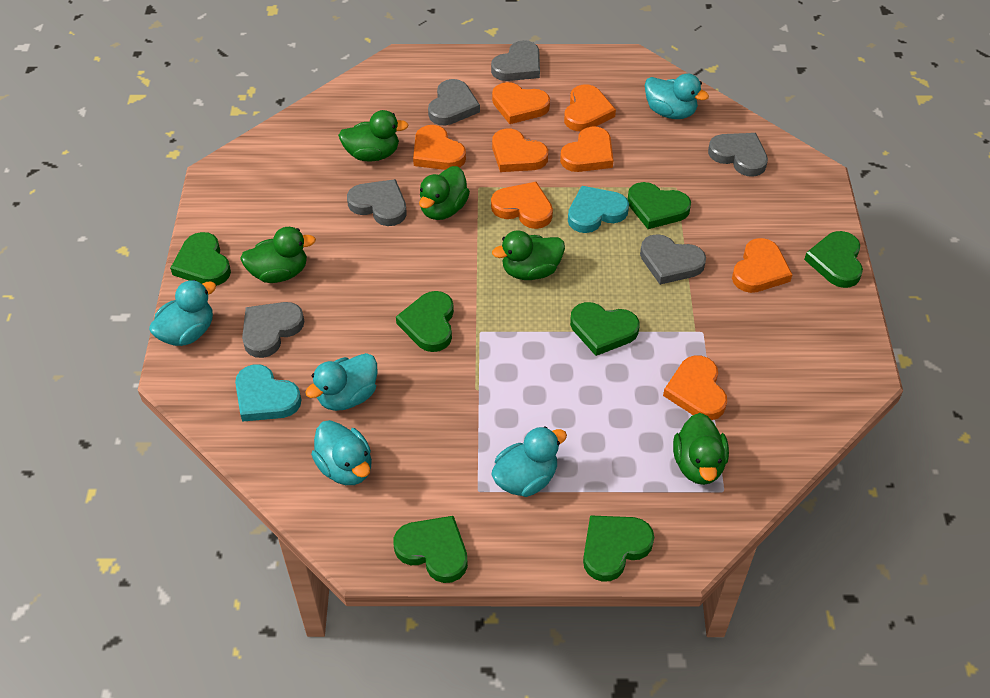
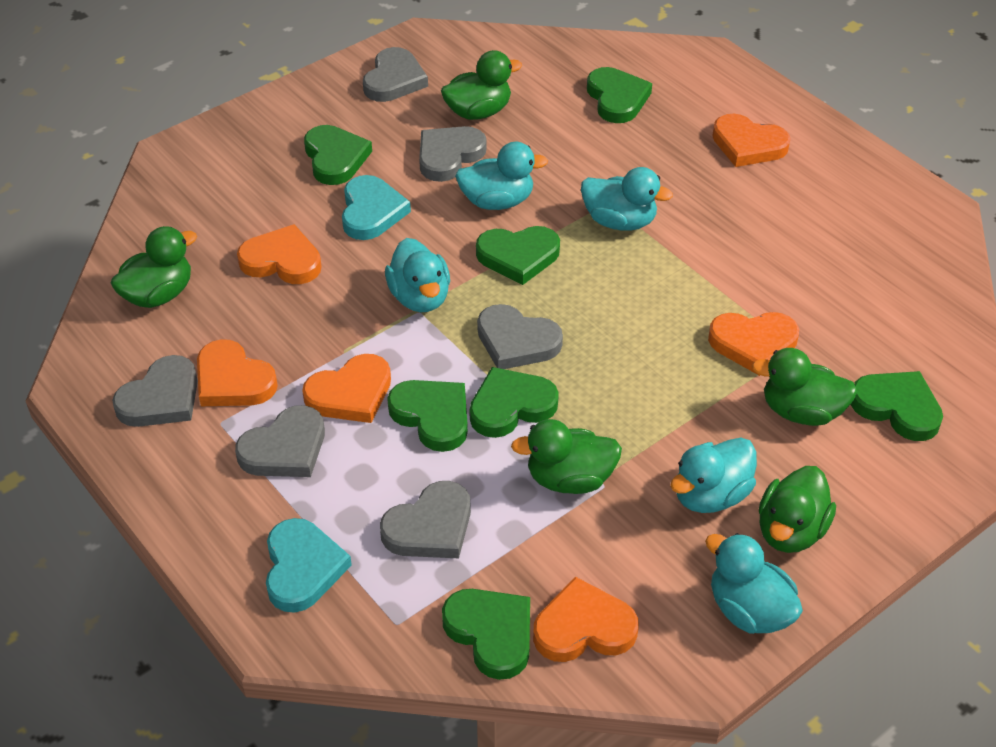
orange heart: 8 -> 6

